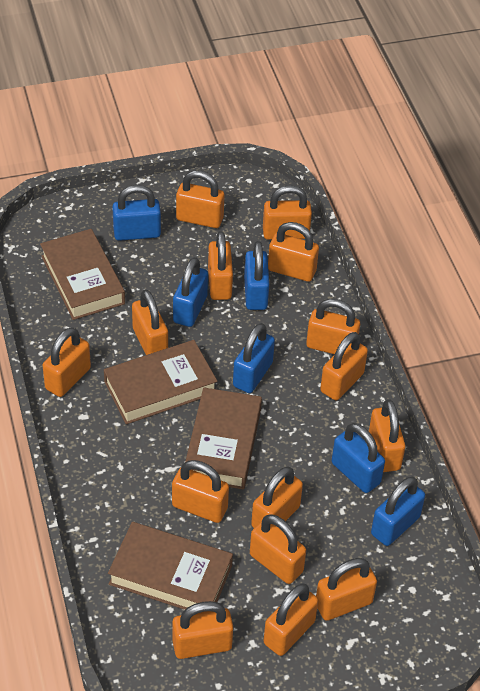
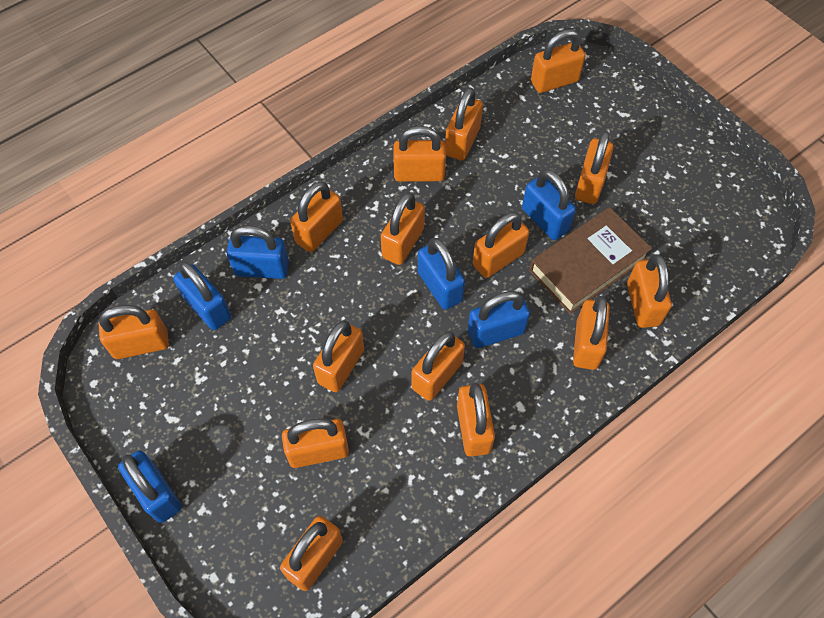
brown book: 4 -> 1

